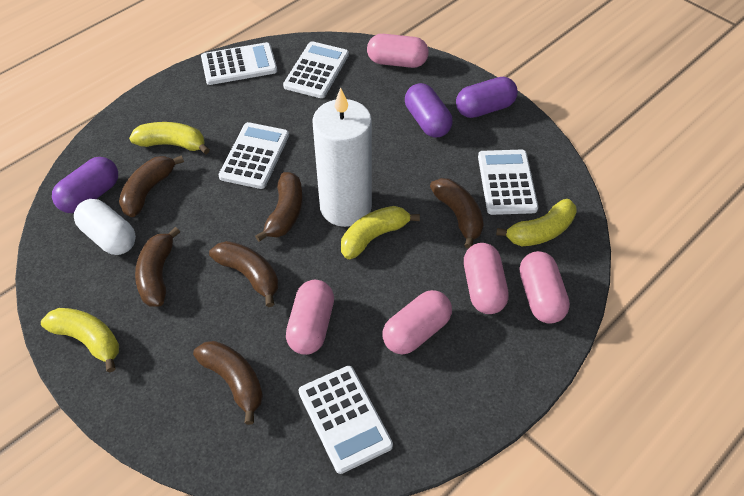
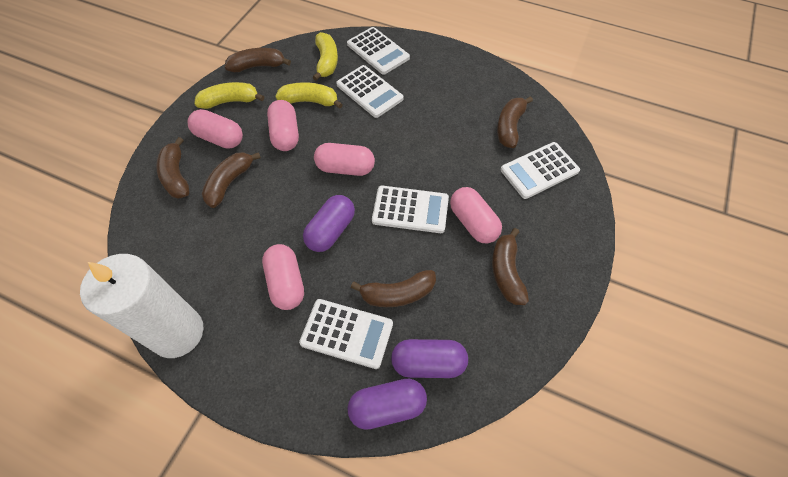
white capsule: 1 -> 0
yellow banana: 4 -> 3

